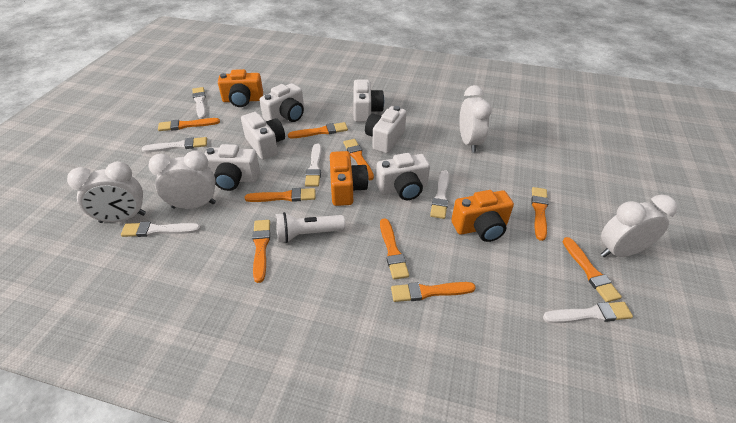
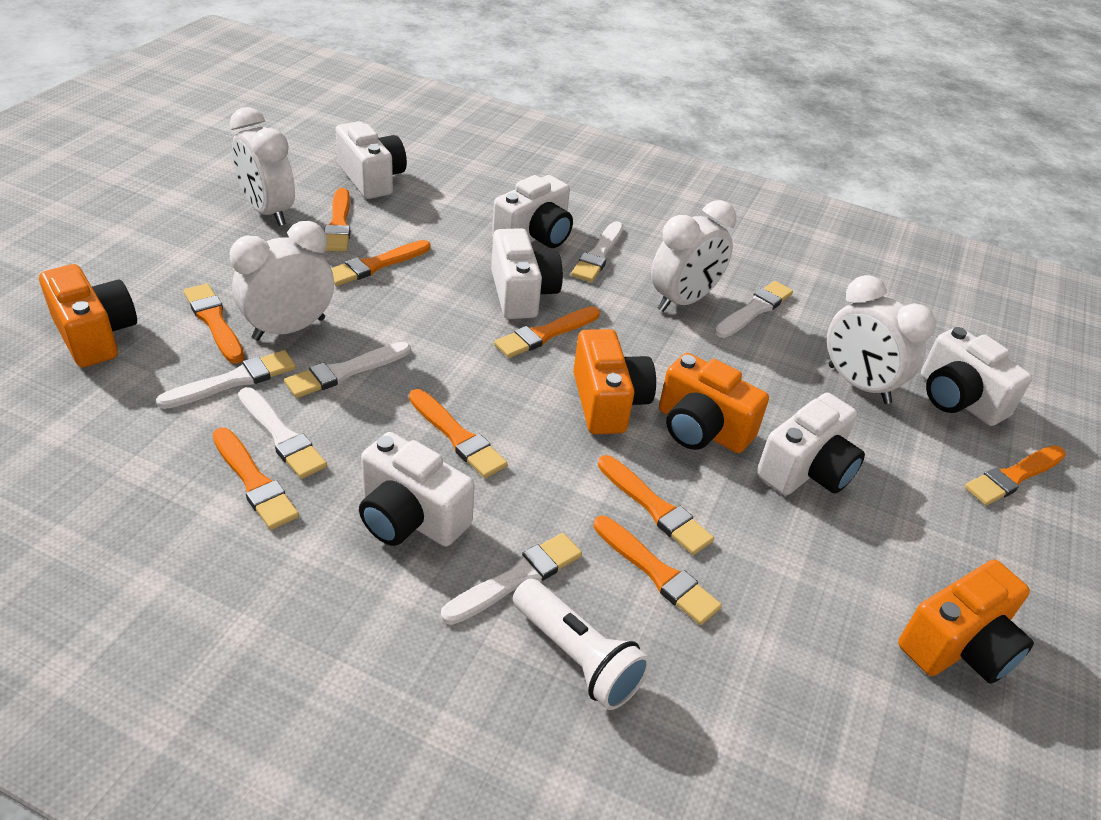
orange camera: 3 -> 4

